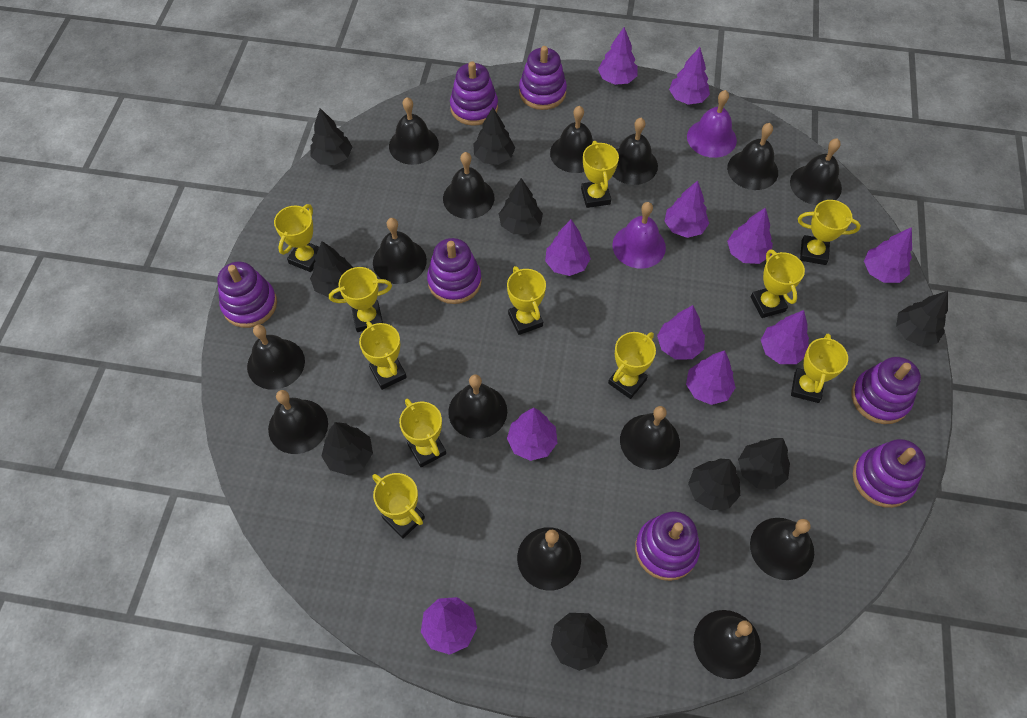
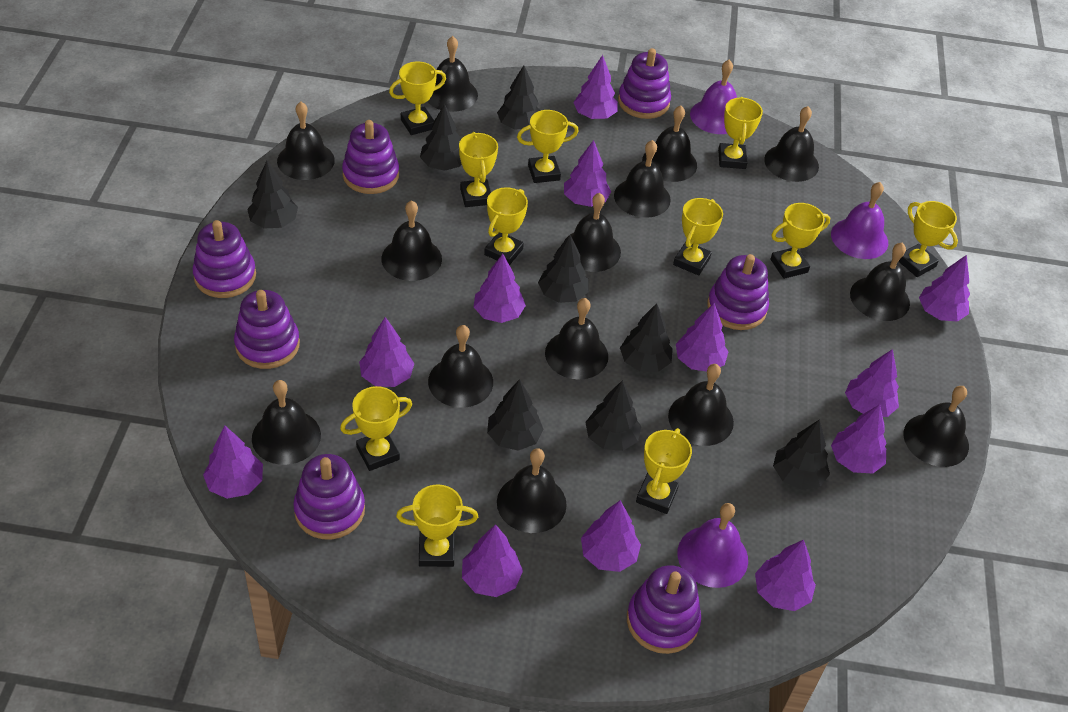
black tree: 9 -> 8
purple bell: 2 -> 3
purple tree: 11 -> 12

